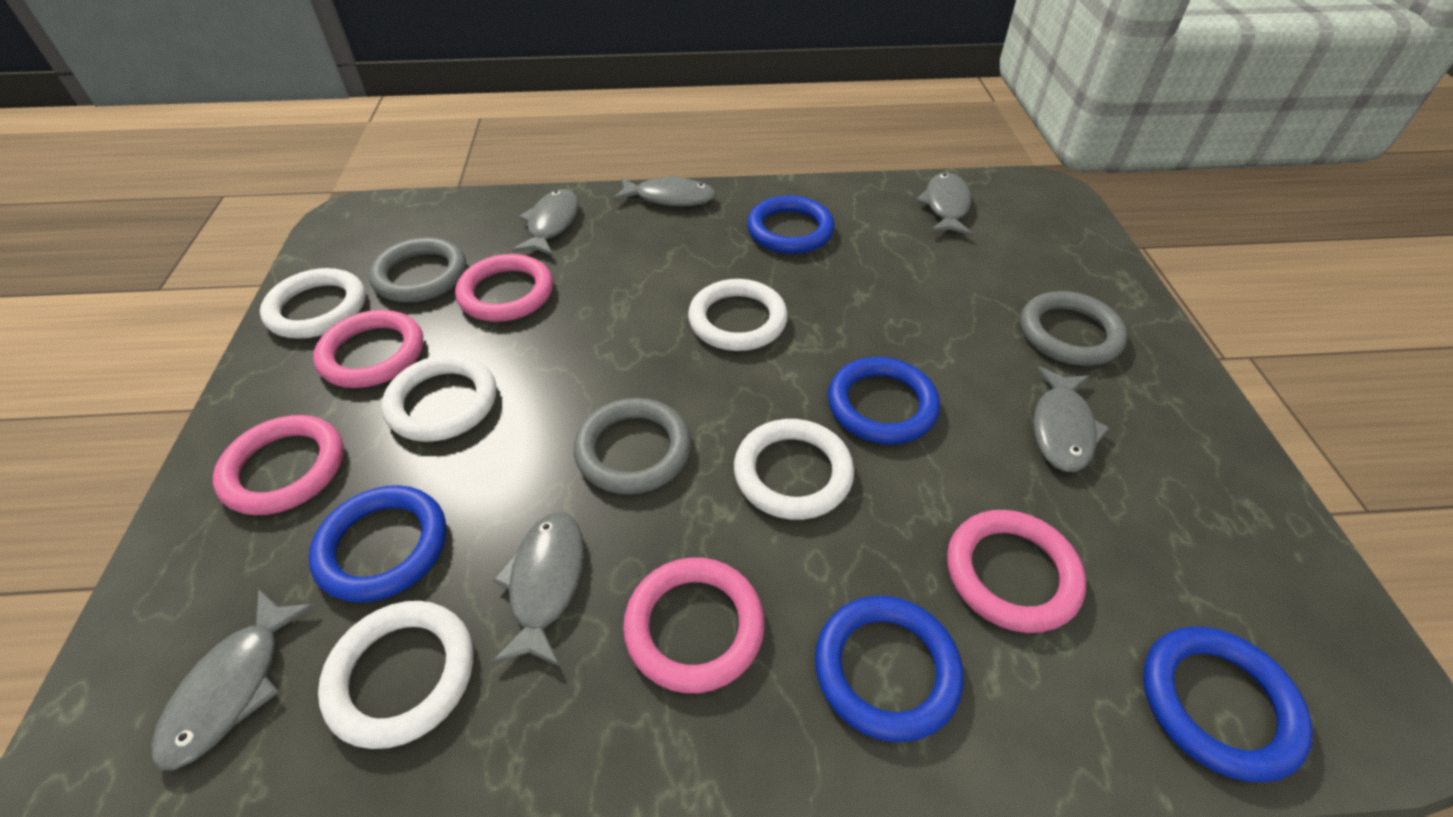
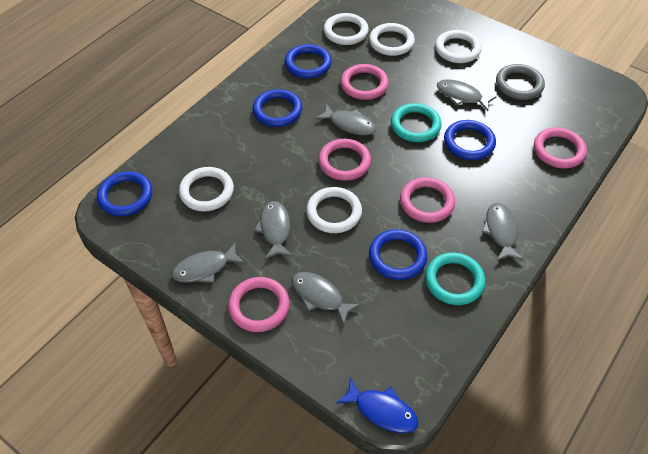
blue fish: 0 -> 1
grey ring: 3 -> 1
turquoise ring: 0 -> 2

